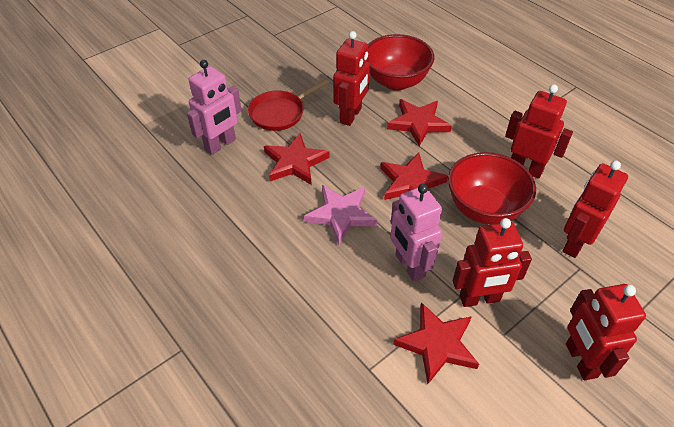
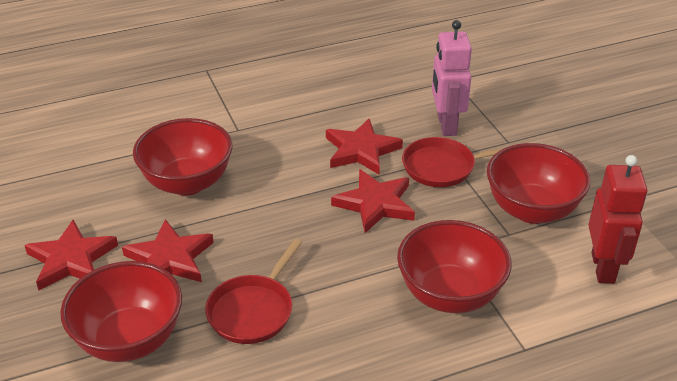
pink robot: 2 -> 1
pink star: 1 -> 0
red bowl: 2 -> 4
red pan: 1 -> 2
red robot: 5 -> 1

